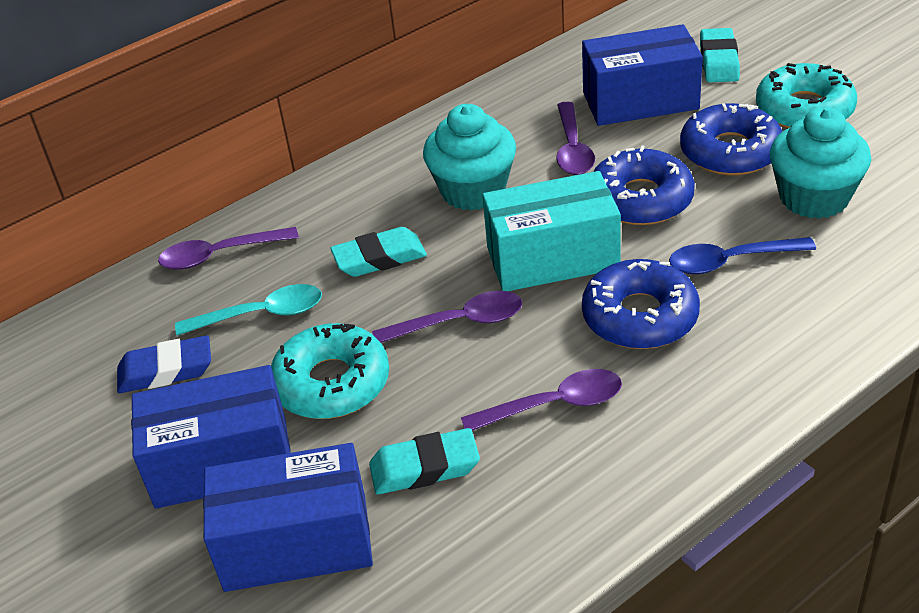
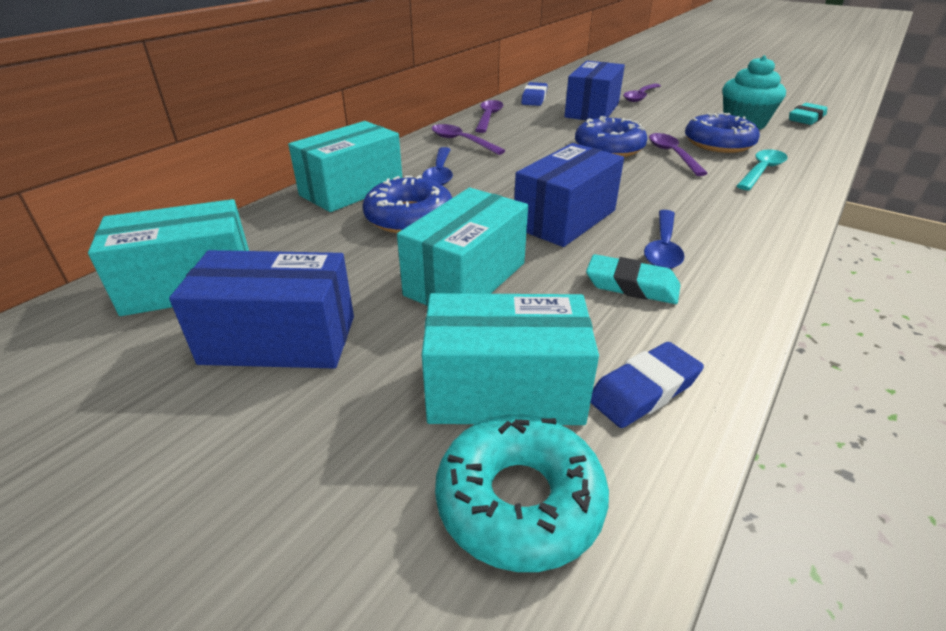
blue eraser: 1 -> 2
blue spoon: 1 -> 2
turquoise box: 1 -> 4
turquoise cupcake: 2 -> 1
turquoise donut: 2 -> 1
turquoise eraser: 3 -> 2

